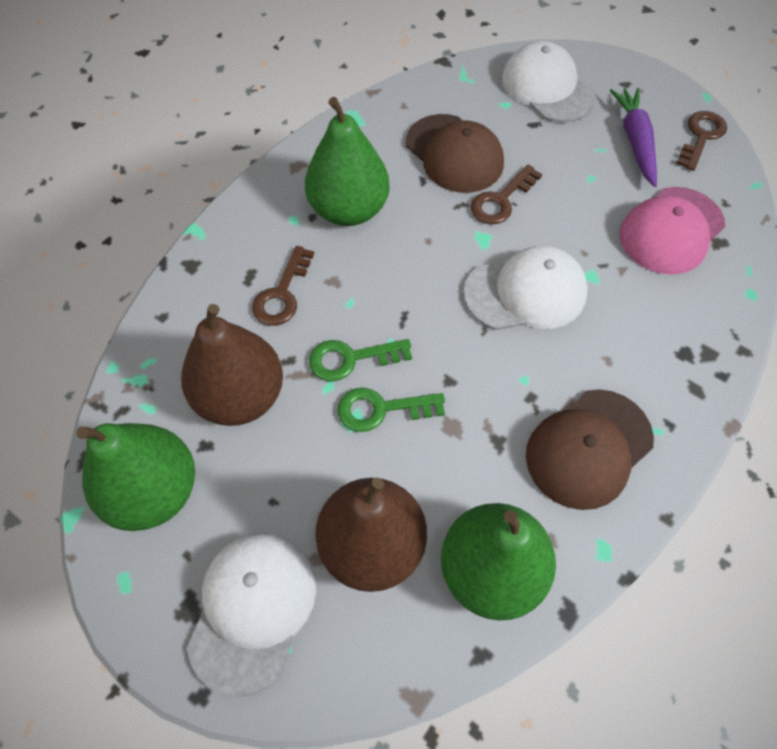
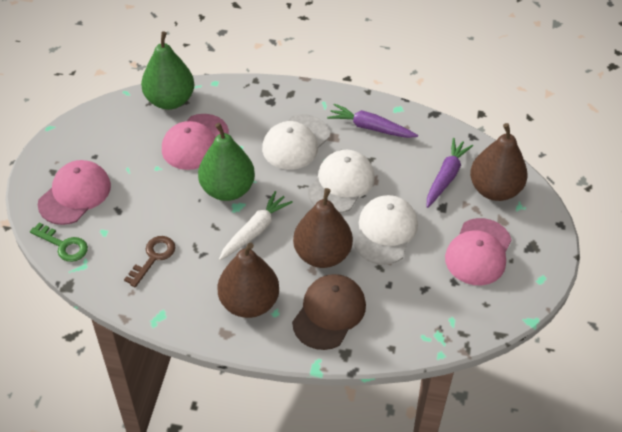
brown cap: 2 -> 1
brown key: 3 -> 1
brown pear: 2 -> 3
green key: 2 -> 1
green pear: 3 -> 2
pink cap: 1 -> 3
purple carrot: 1 -> 2
white carrot: 0 -> 1

